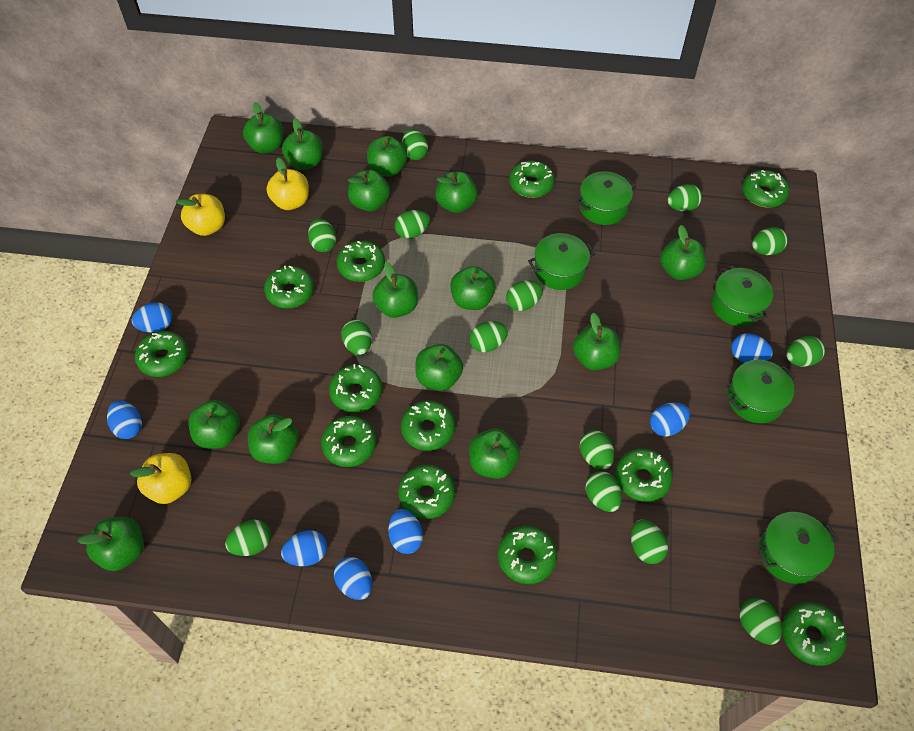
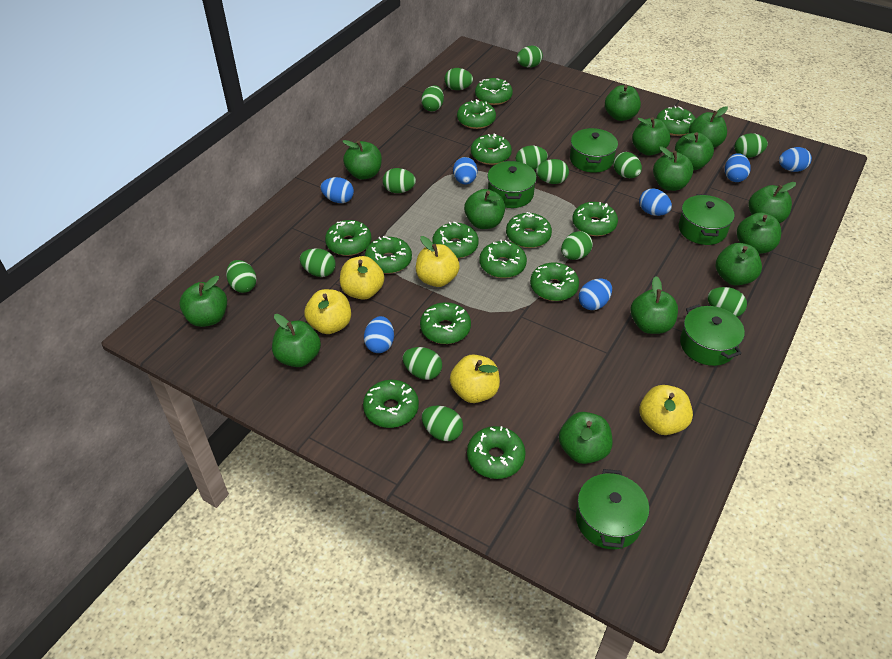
green donut: 12 -> 14
yellow apple: 3 -> 5

